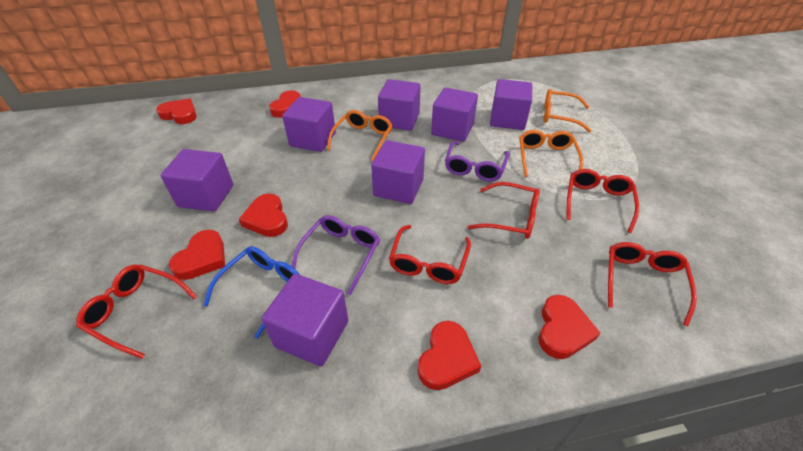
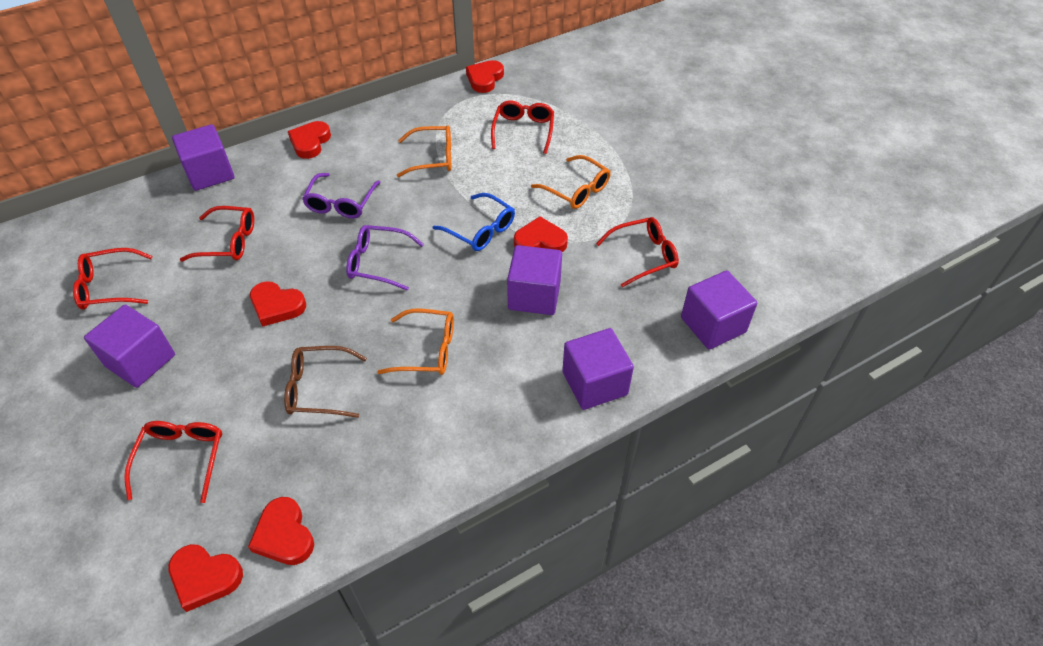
brown glasses: 0 -> 1
purple cube: 7 -> 5

